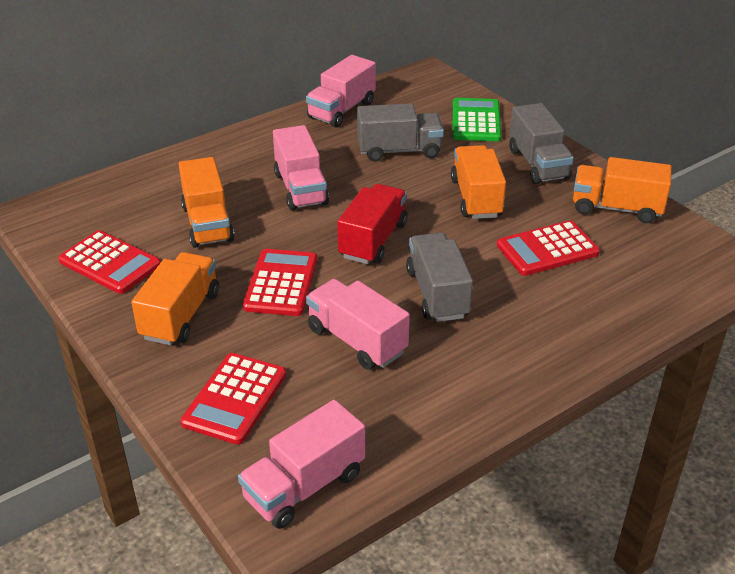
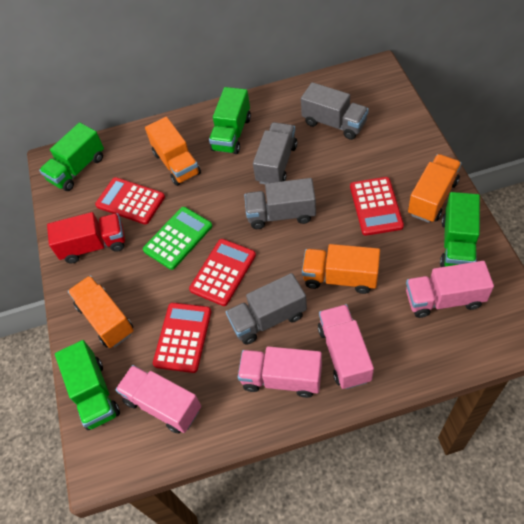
green truck: 0 -> 4
grey truck: 3 -> 4

